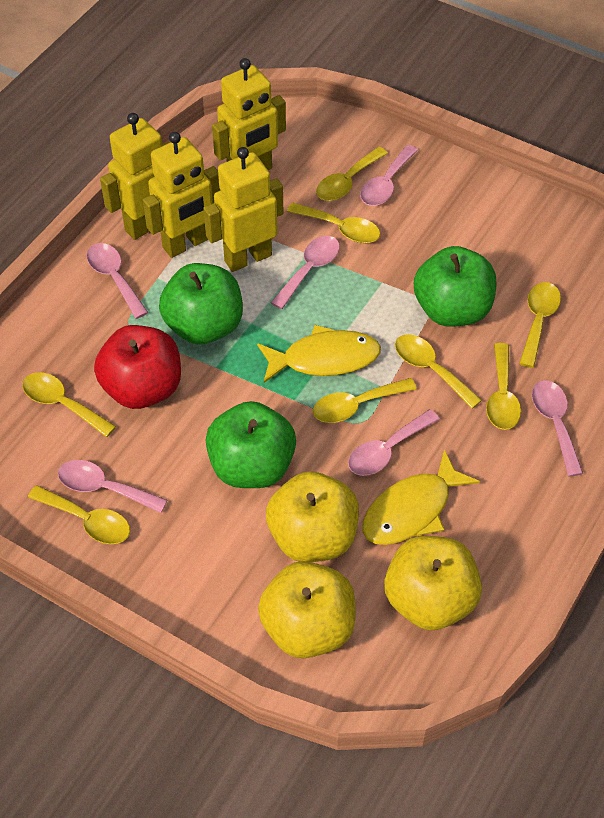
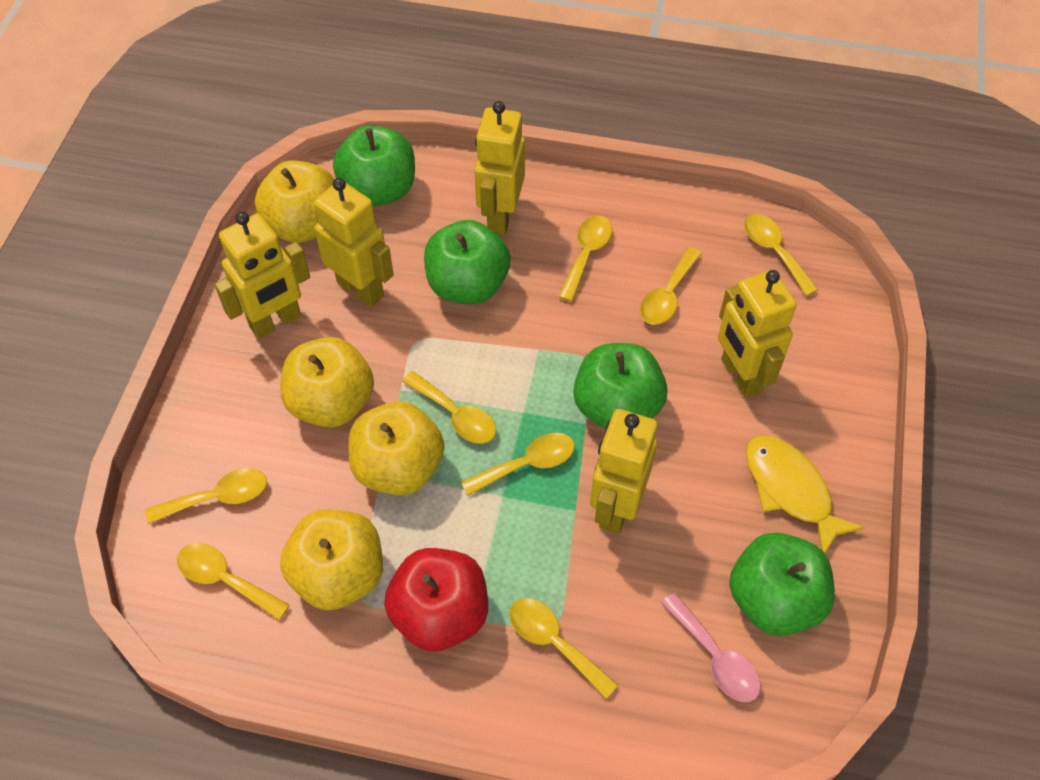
green apple: 3 -> 4
pink spoon: 6 -> 1
yellow apple: 3 -> 4
yellow fish: 2 -> 1
yellow robot: 4 -> 5

